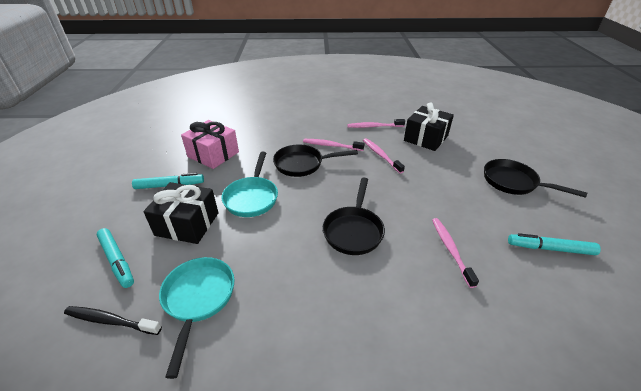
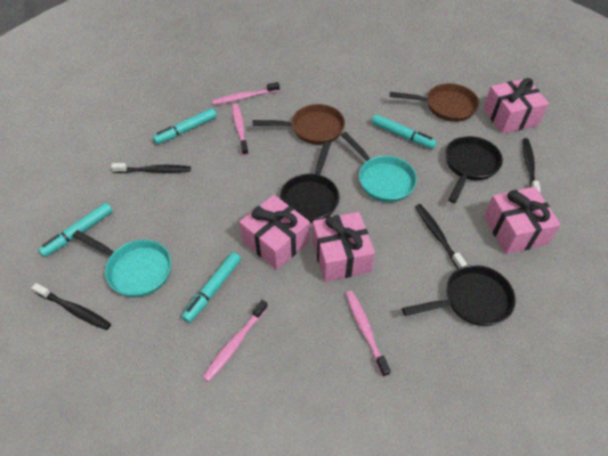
black gift: 2 -> 0
black toothbrush: 1 -> 4
brown pan: 0 -> 2
pink gift: 1 -> 4
turquoise marker: 3 -> 4

